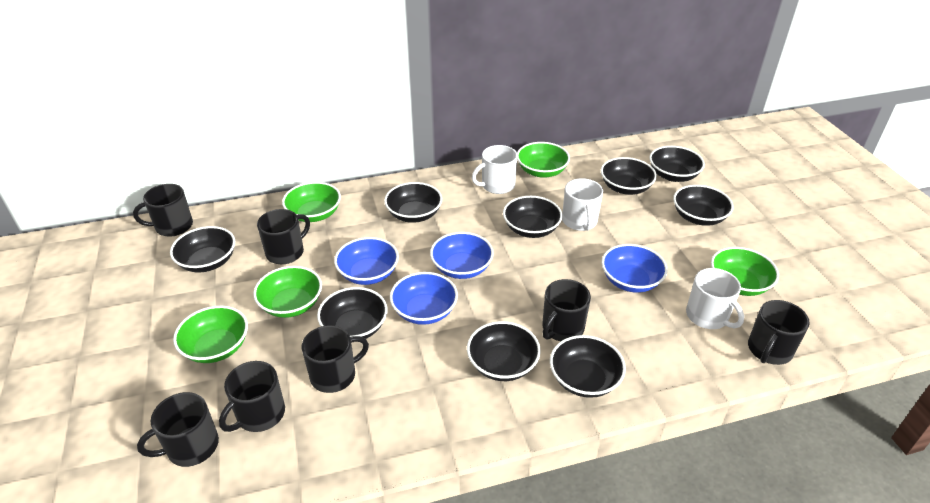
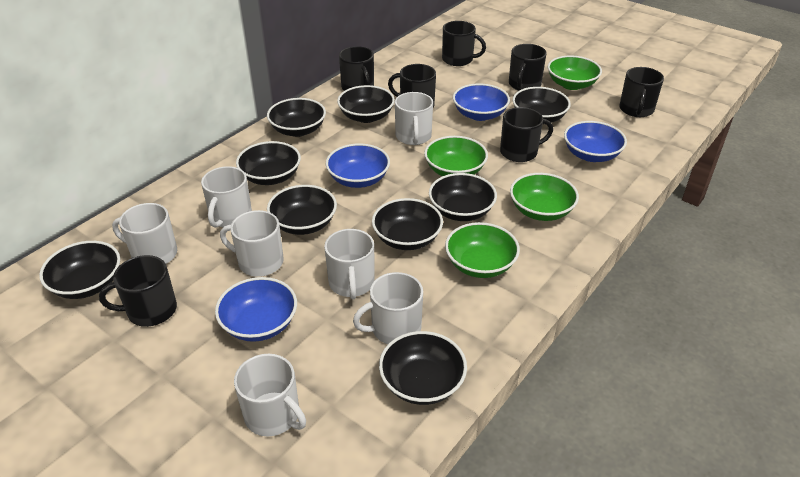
green bowl: 5 -> 4
white mug: 3 -> 7

